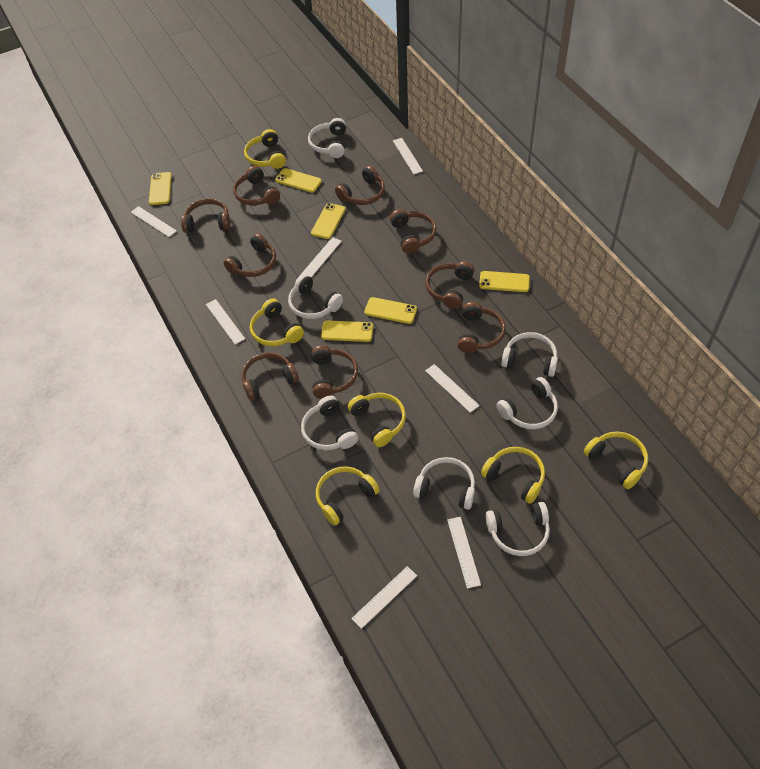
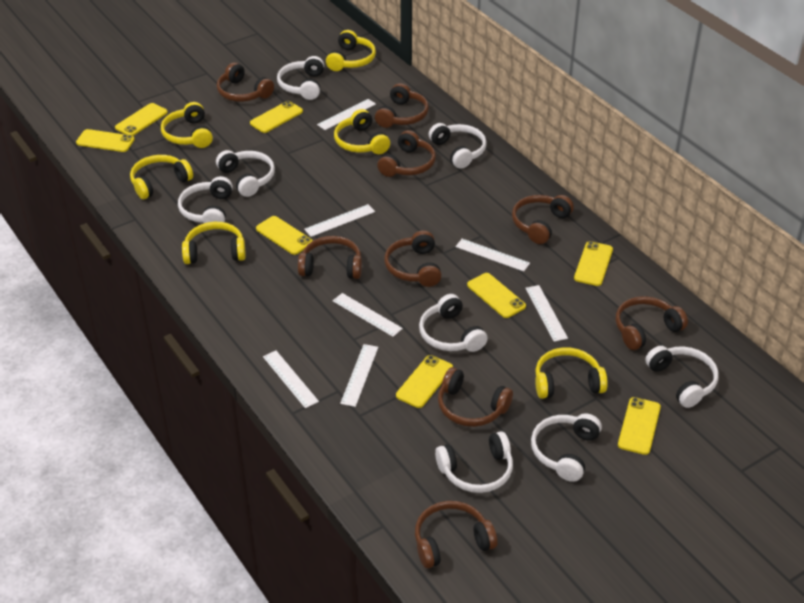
white headphones: 7 -> 8
yellow phone: 6 -> 8

